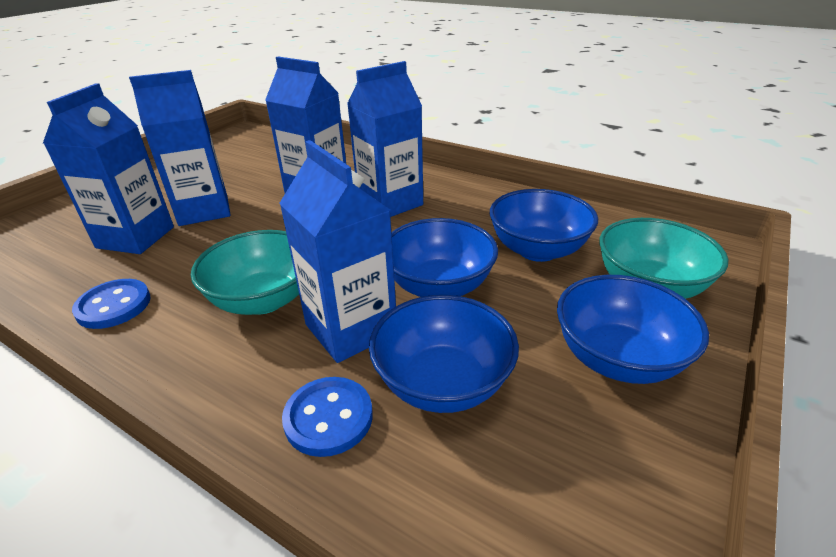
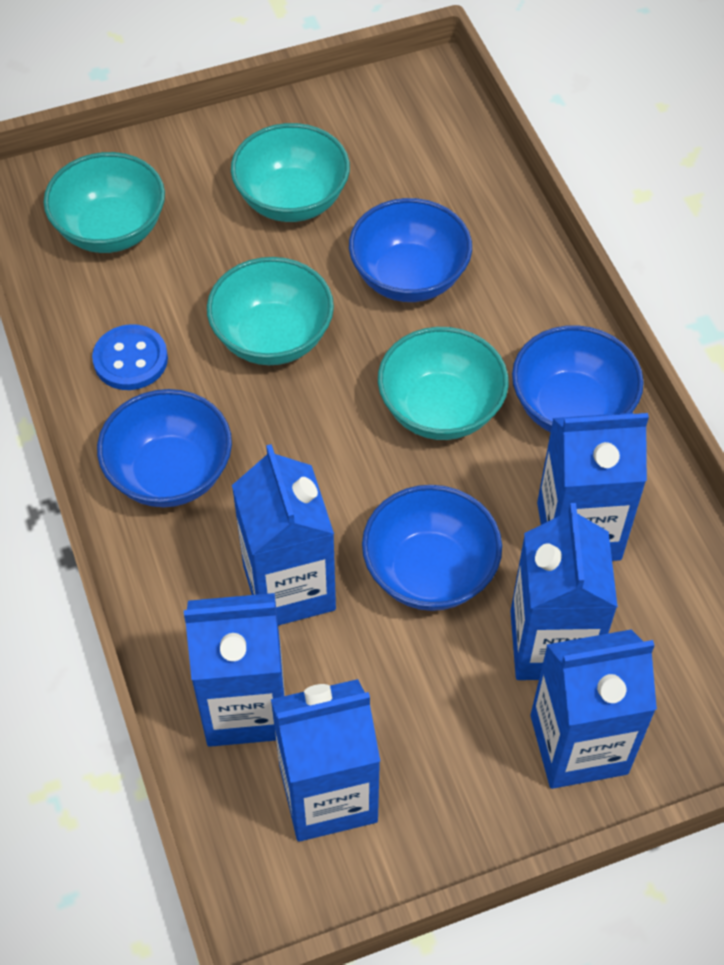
blue button: 2 -> 1
blue carton: 5 -> 6
turquoise bowl: 2 -> 4

